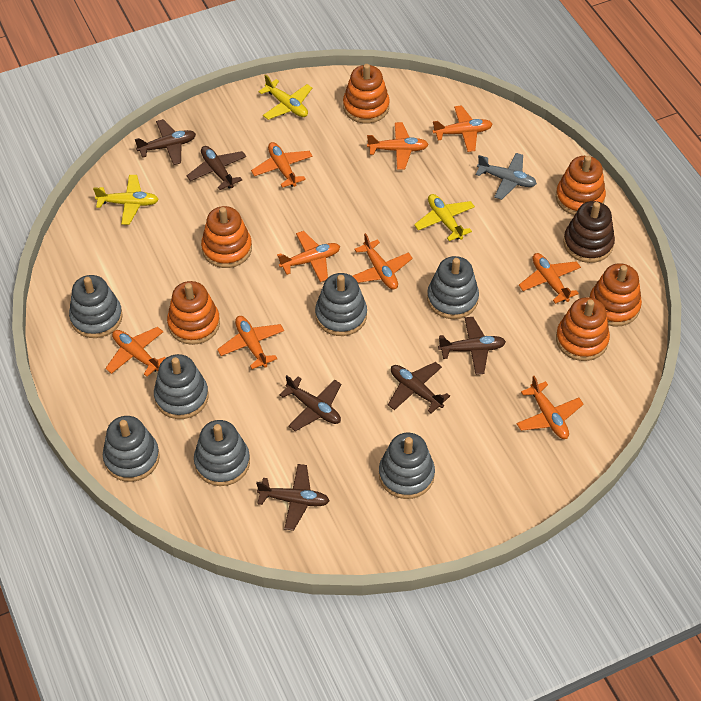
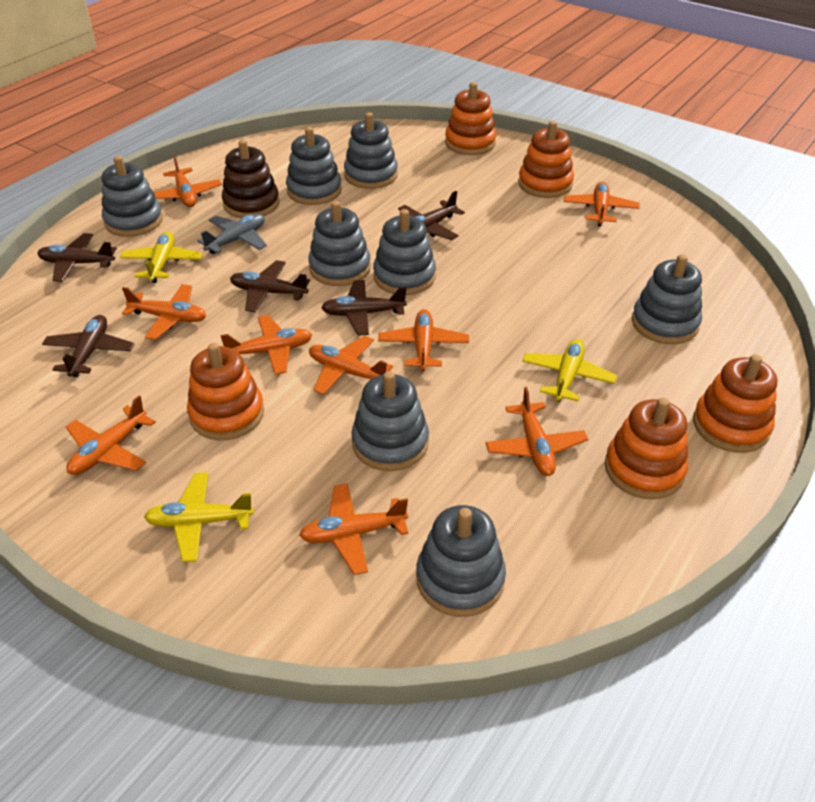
brown plane: 6 -> 5
grey stacking toy: 7 -> 8
orange stacking toy: 6 -> 5

